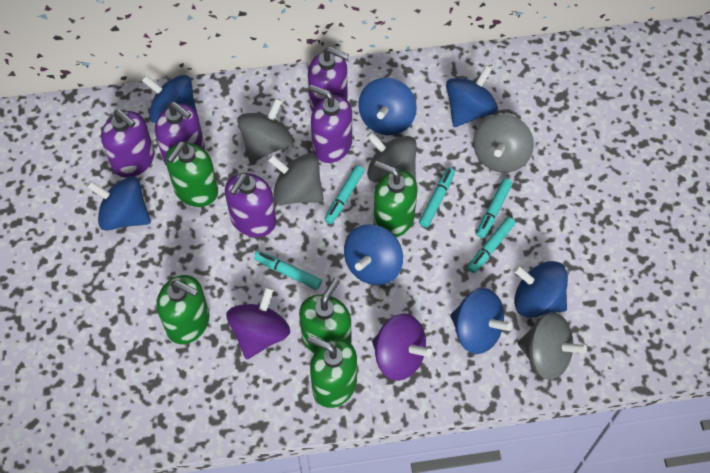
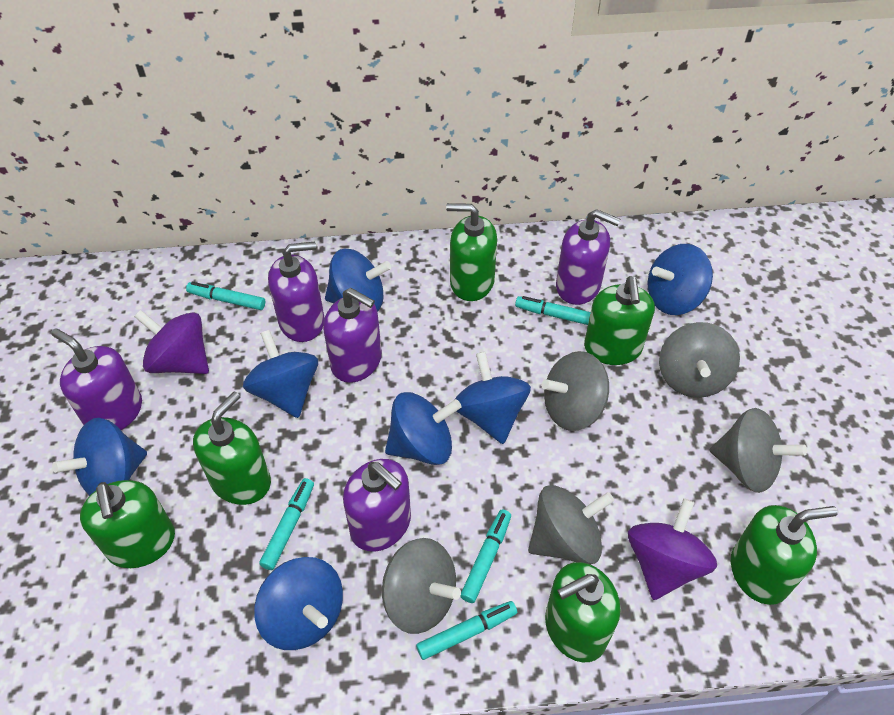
green soap dispenser: 5 -> 6

